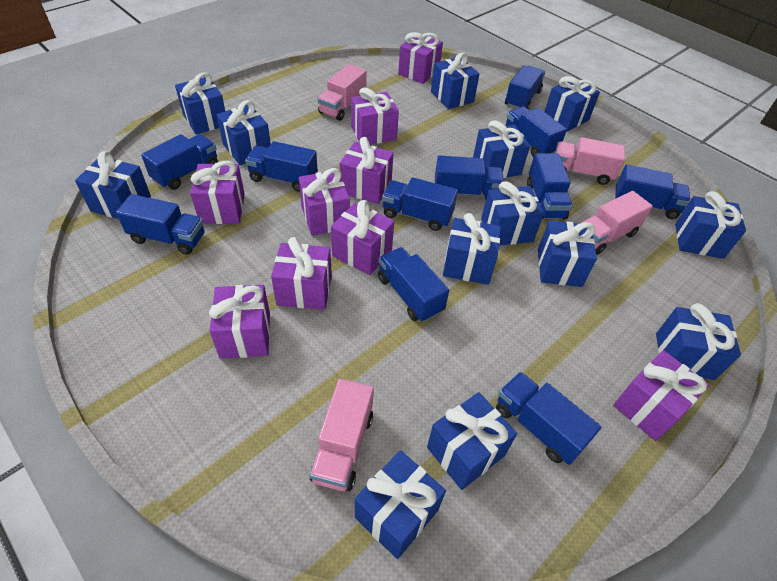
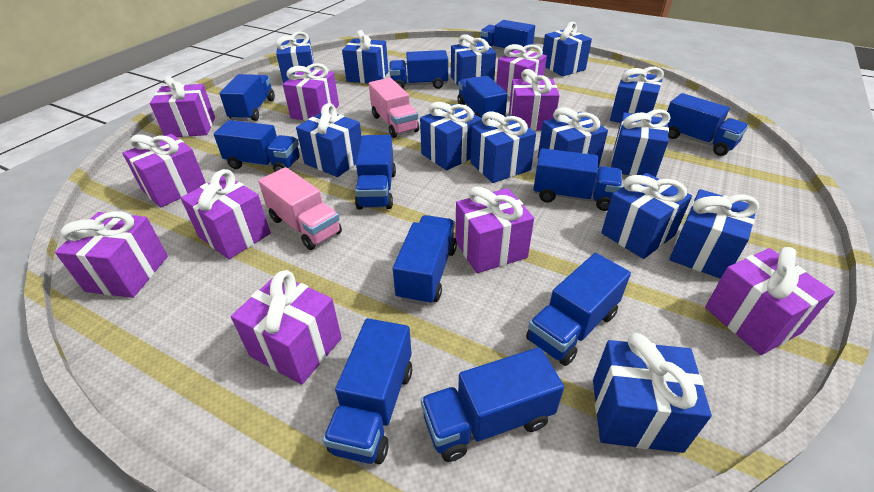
blue truck: 11 -> 12
pink truck: 4 -> 2
purple gift: 9 -> 10

